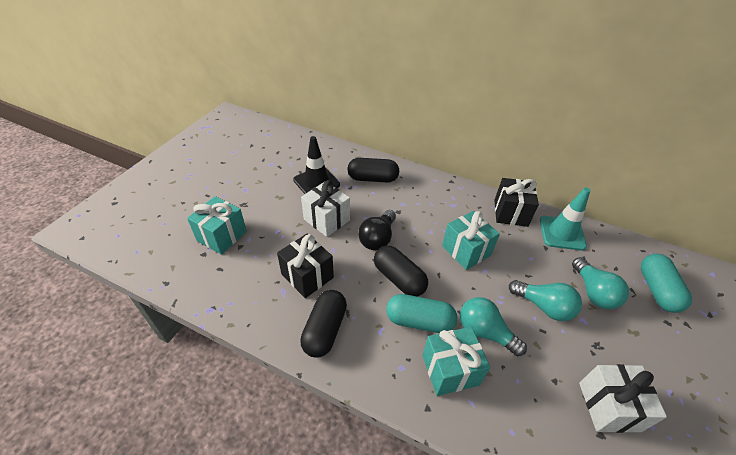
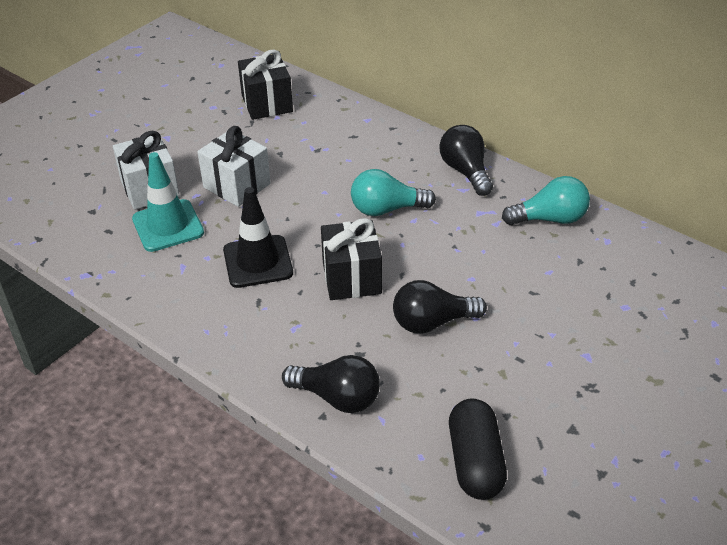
black capsule: 3 -> 1
black light bulb: 1 -> 3
turquoise capsule: 2 -> 0
turquoise gift: 3 -> 0
turquoise light bulb: 3 -> 2

